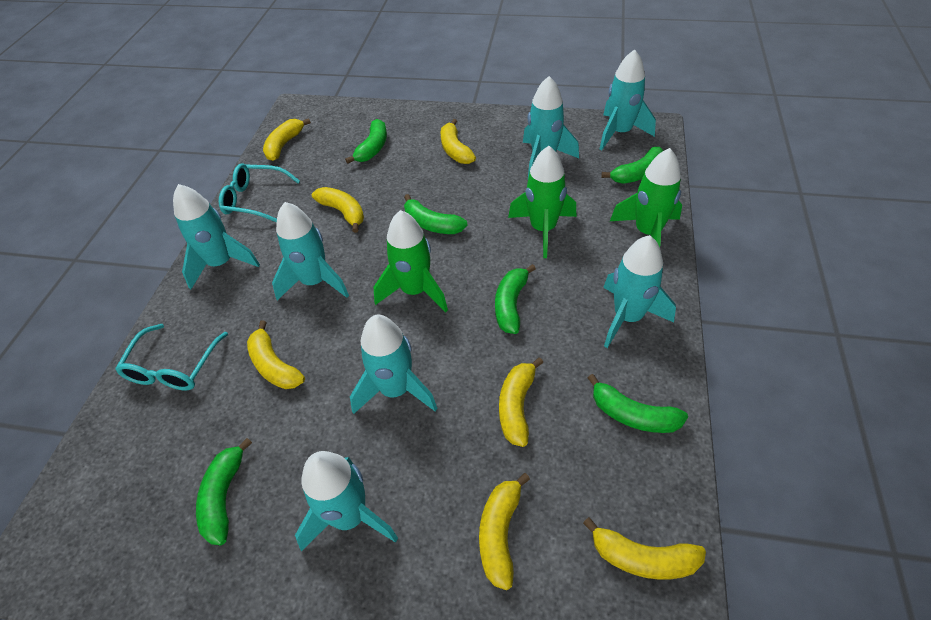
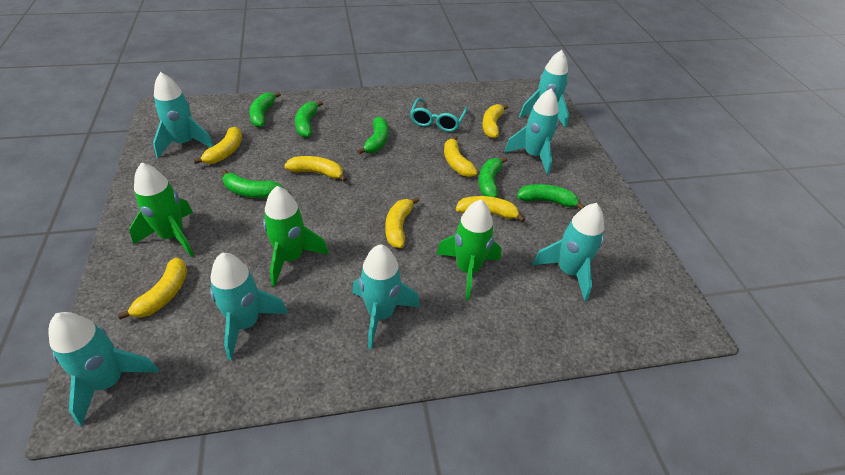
turquoise glasses: 2 -> 1

